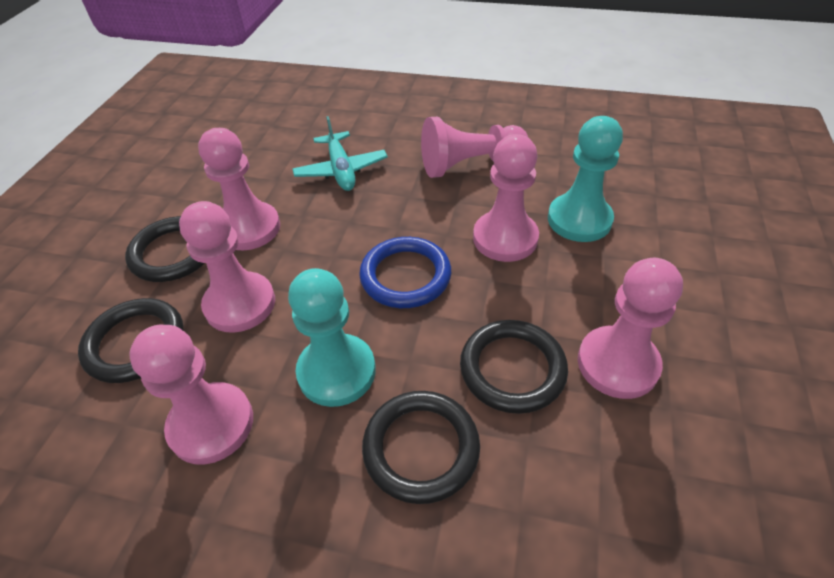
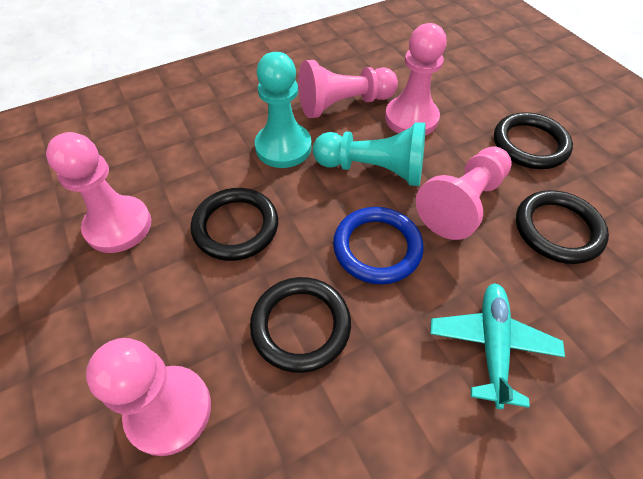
pink pawn: 6 -> 5

